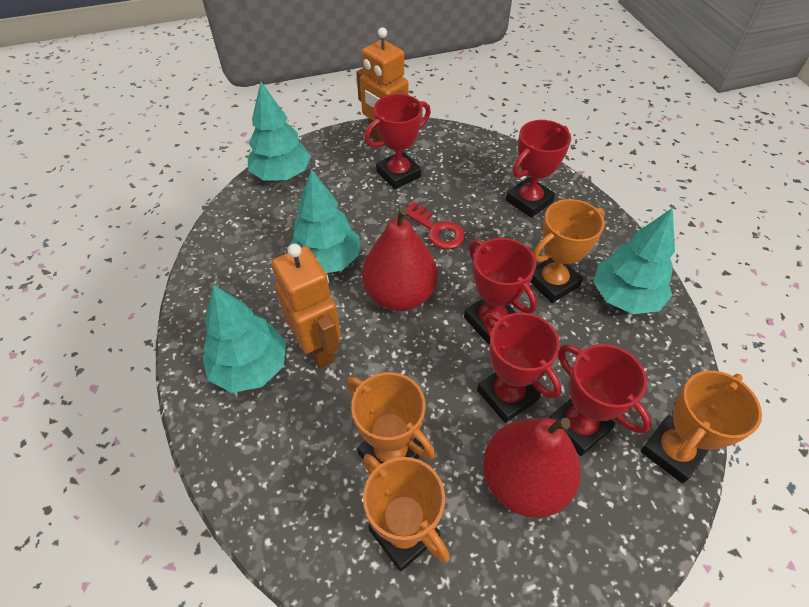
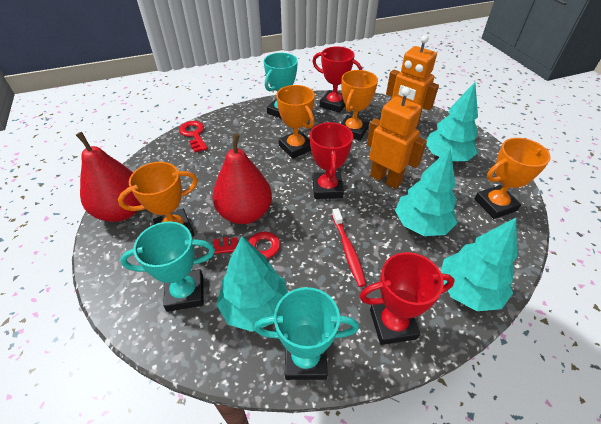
red key: 1 -> 2
red toothbrush: 0 -> 1
red trophy: 5 -> 3
turquoise trophy: 0 -> 3

